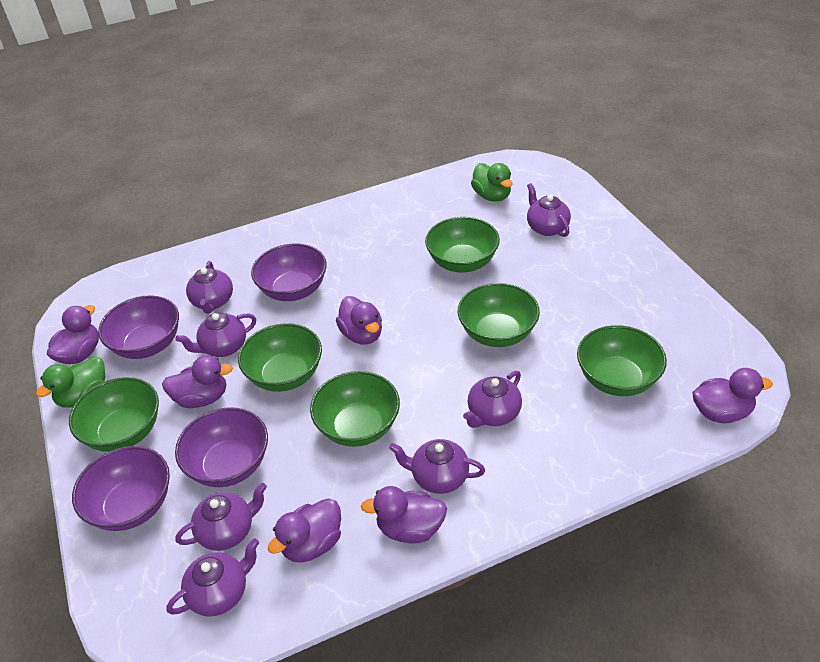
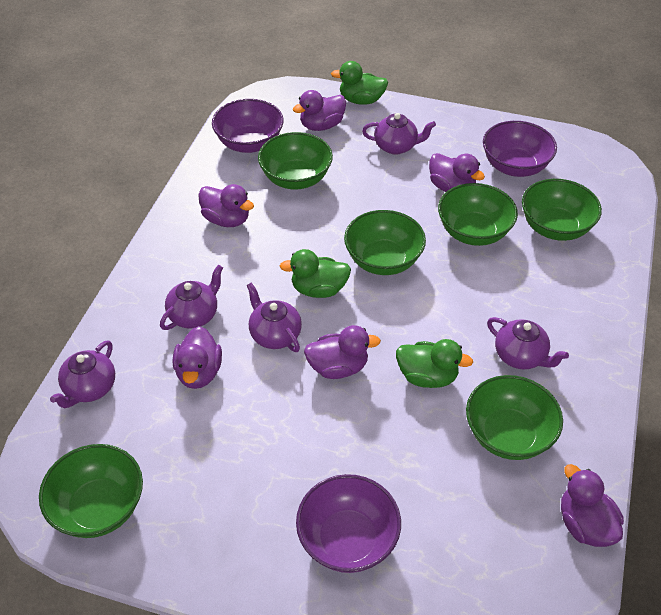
green duck: 2 -> 3
purple bowl: 4 -> 3
purple teapot: 7 -> 5

